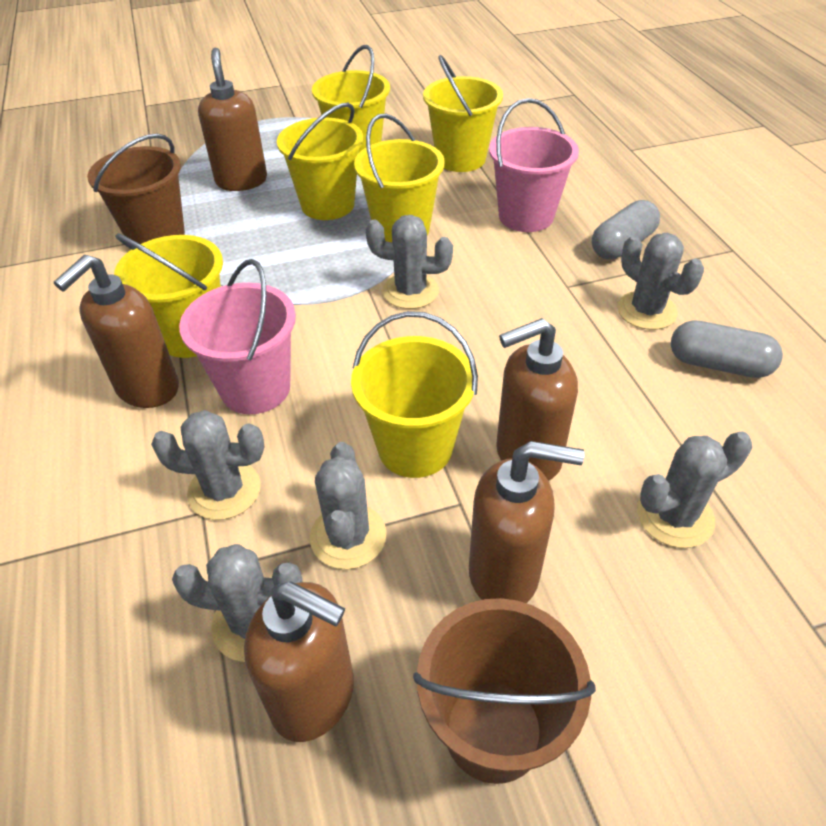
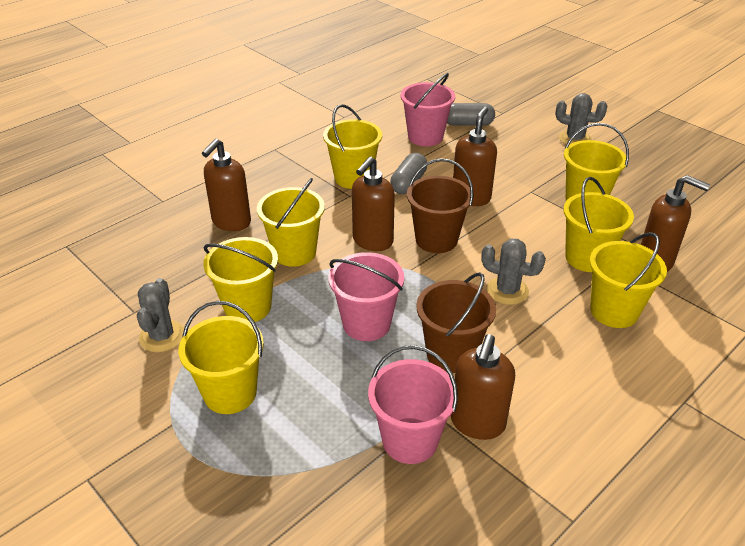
grey cactus: 6 -> 3
pink bucket: 2 -> 3
yellow bucket: 6 -> 7

